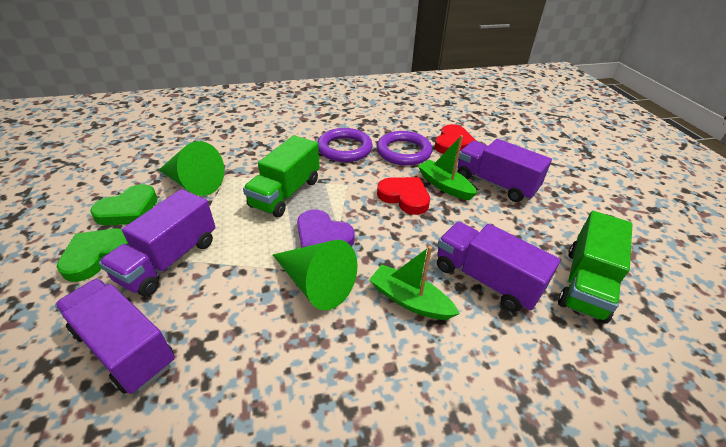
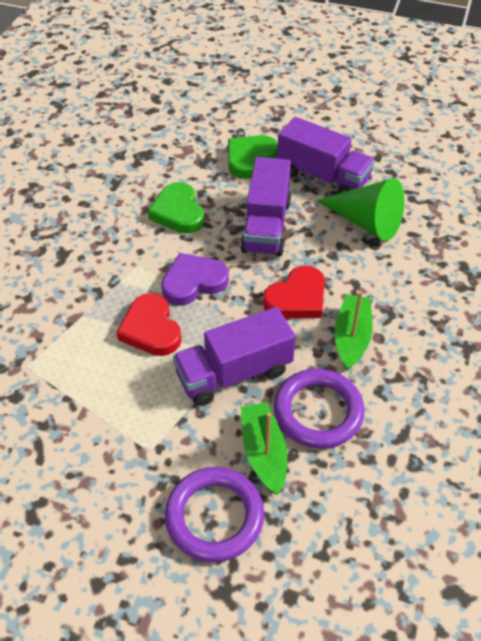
green cone: 2 -> 1
green truck: 2 -> 0
purple truck: 4 -> 3

